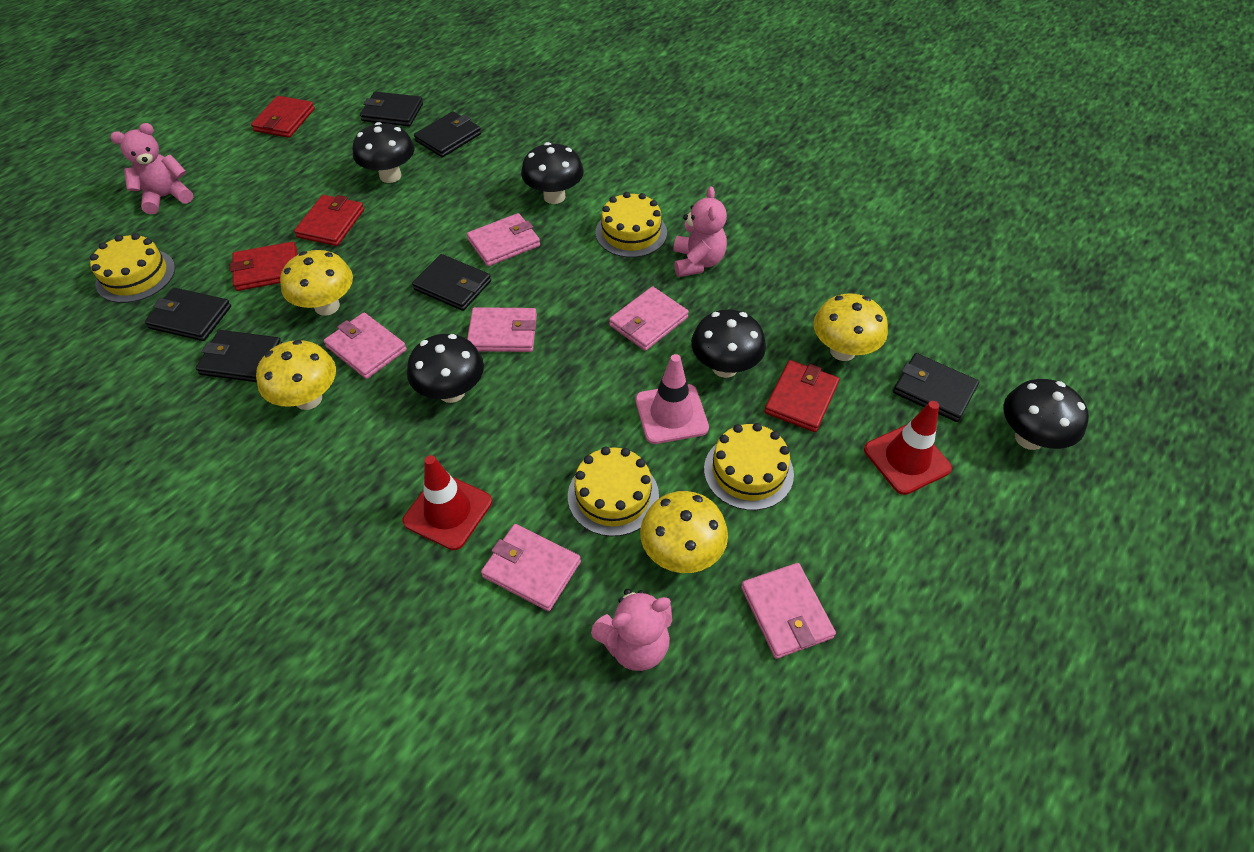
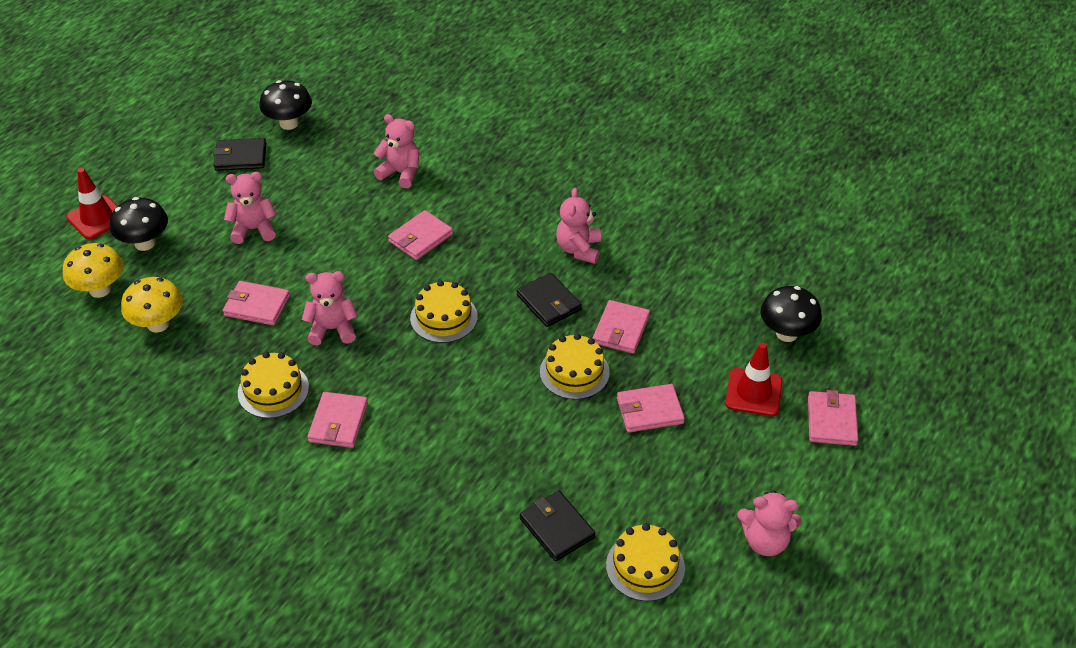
black mushroom: 5 -> 3
black wallet: 6 -> 3
pink teddy bear: 3 -> 5
pink traffic cone: 1 -> 0
red wallet: 4 -> 0
yellow mushroom: 4 -> 2

